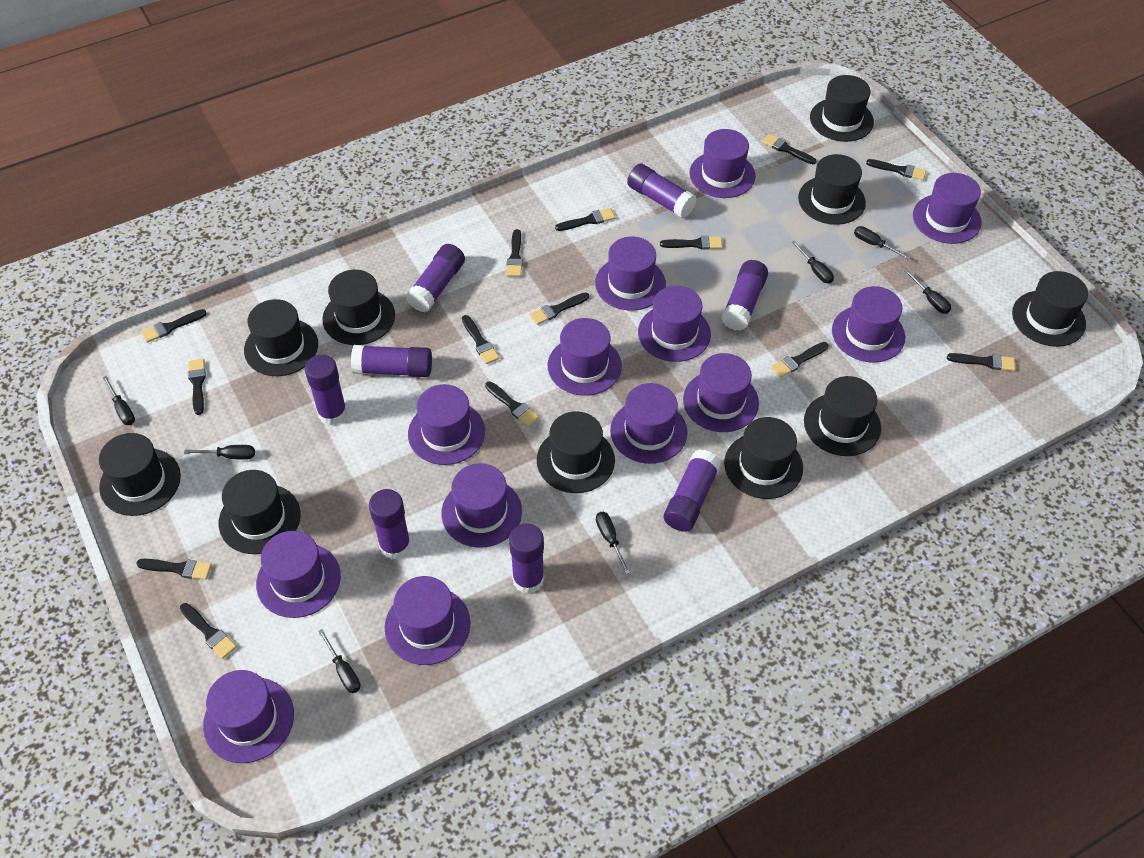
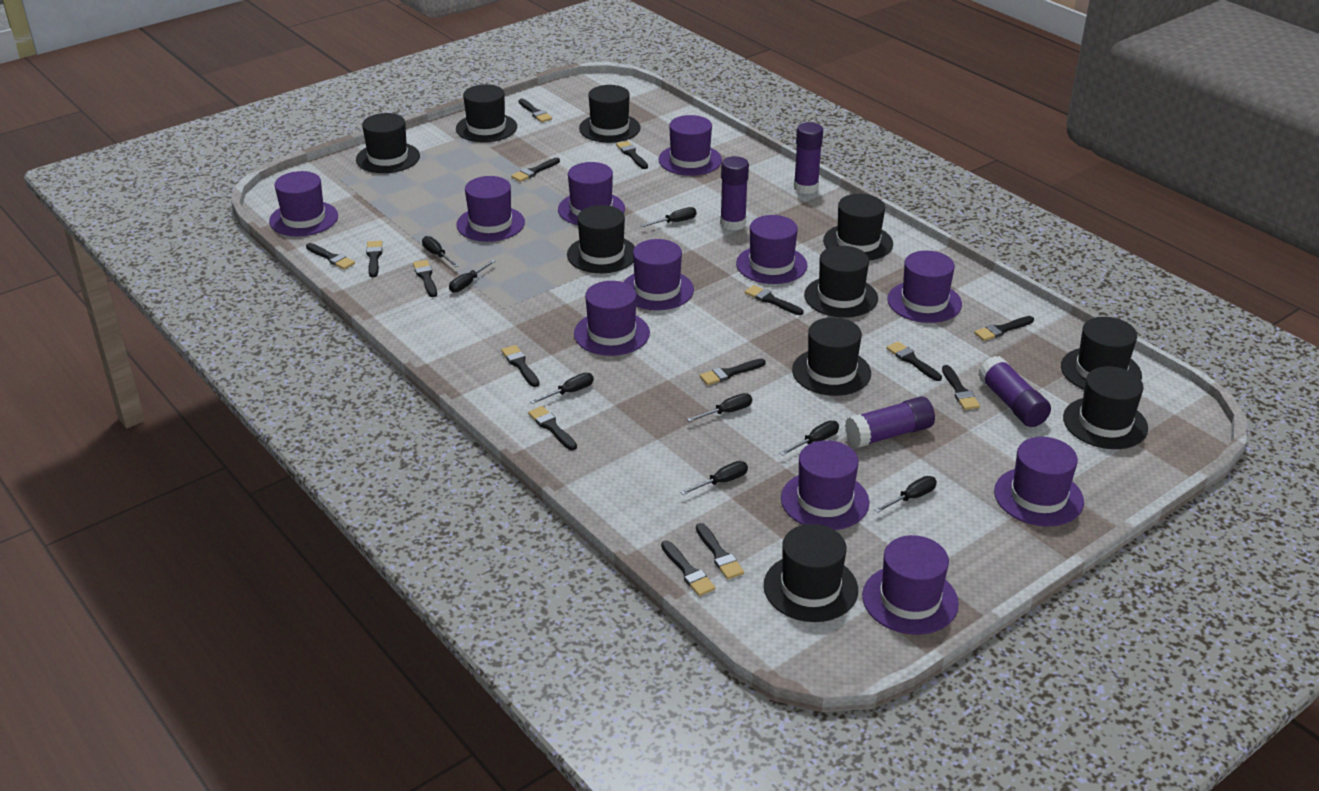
black brush: 14 -> 15
black screwdriver: 7 -> 8
purple glue stick: 8 -> 4
purple hat: 13 -> 11

